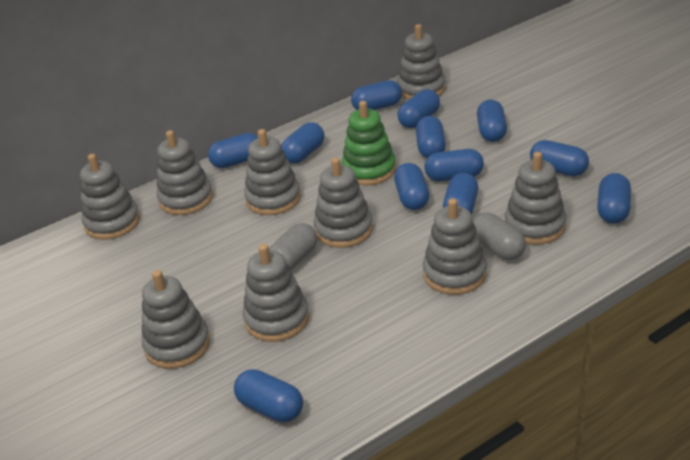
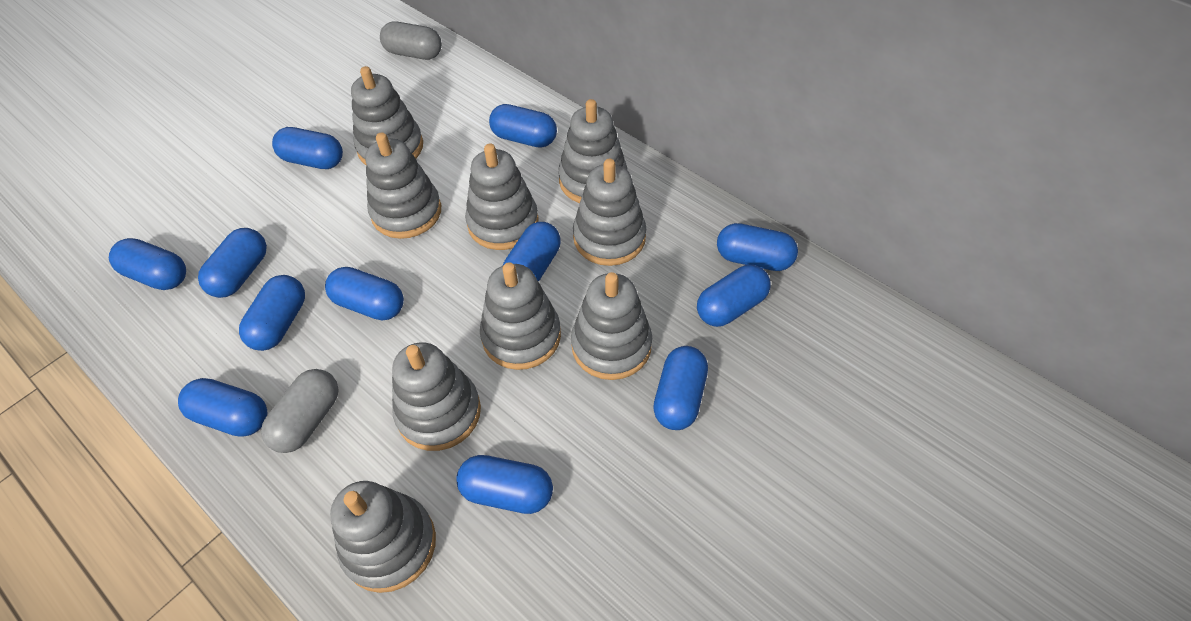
green stacking toy: 1 -> 0

